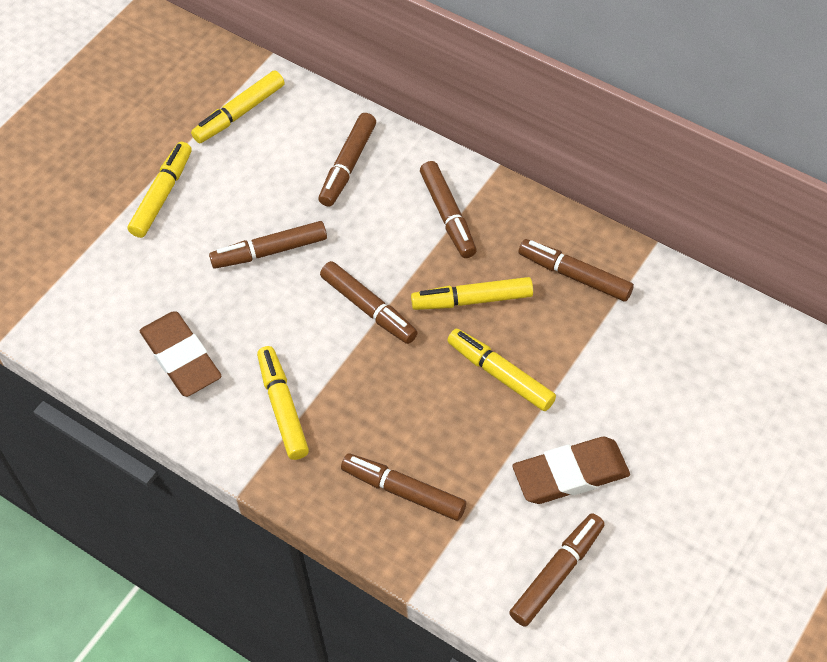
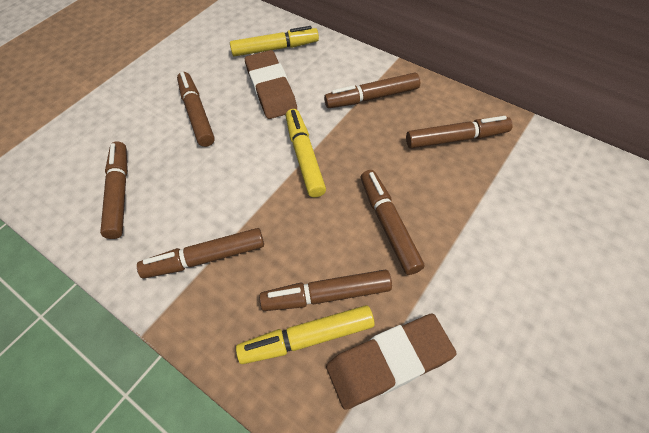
yellow marker: 5 -> 3

